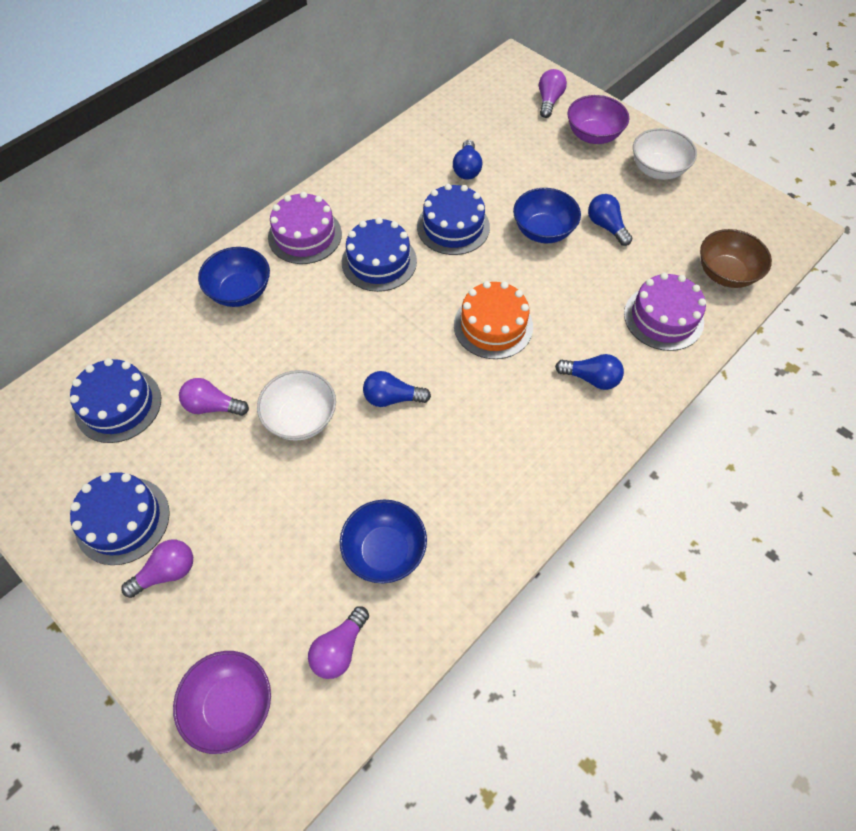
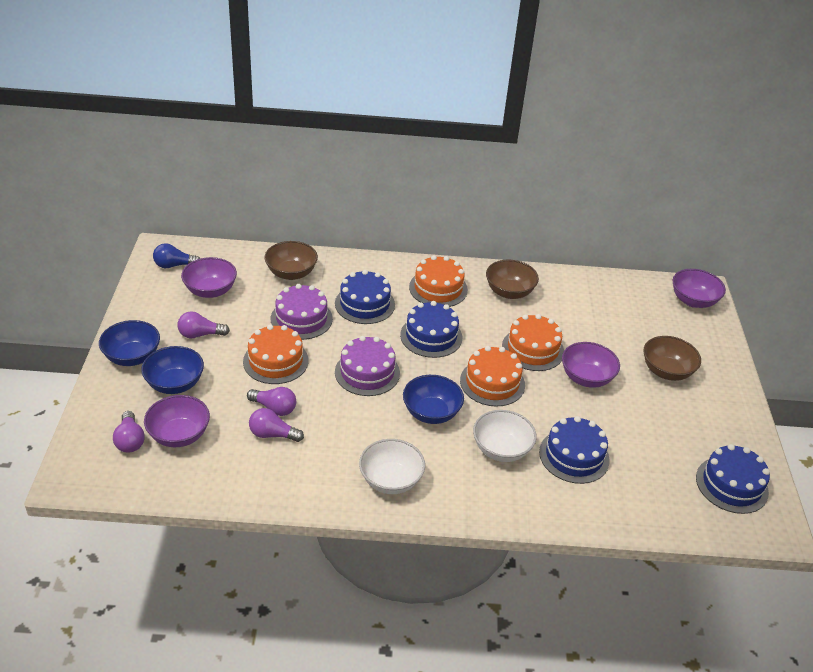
blue light bulb: 4 -> 1
brown bowl: 1 -> 3
orange cake: 1 -> 4
purple bowl: 2 -> 4

